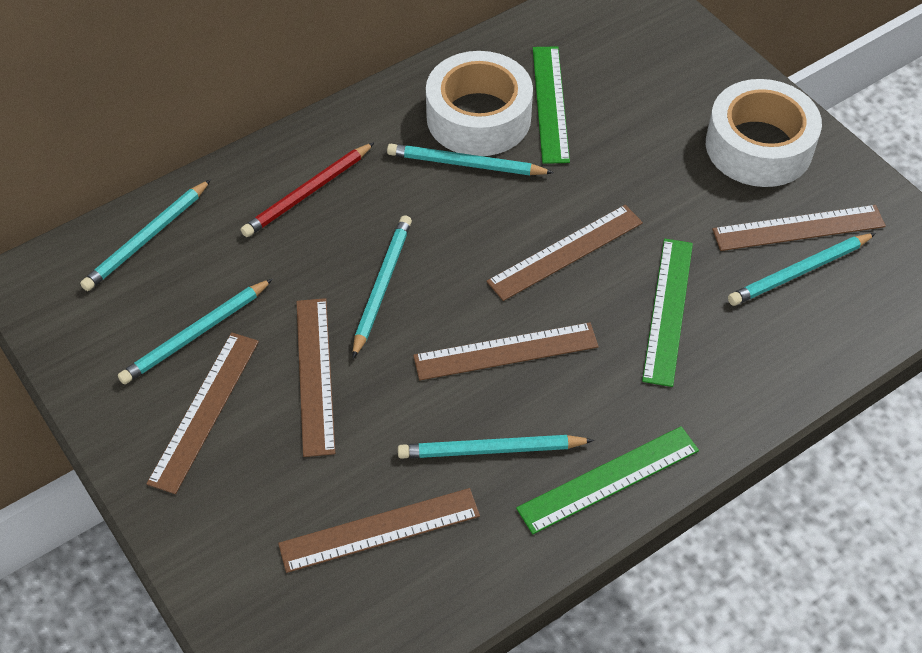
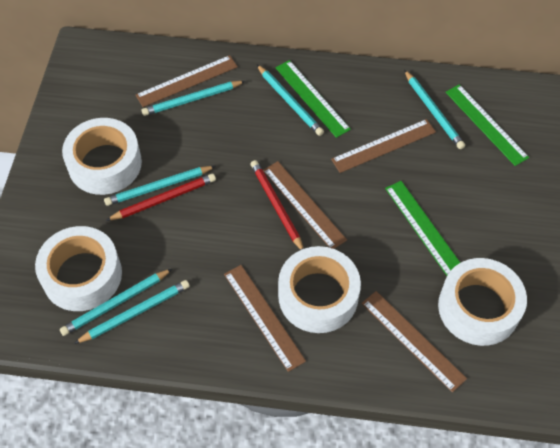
brown ruler: 6 -> 5
red pencil: 1 -> 2
white tape: 2 -> 4

